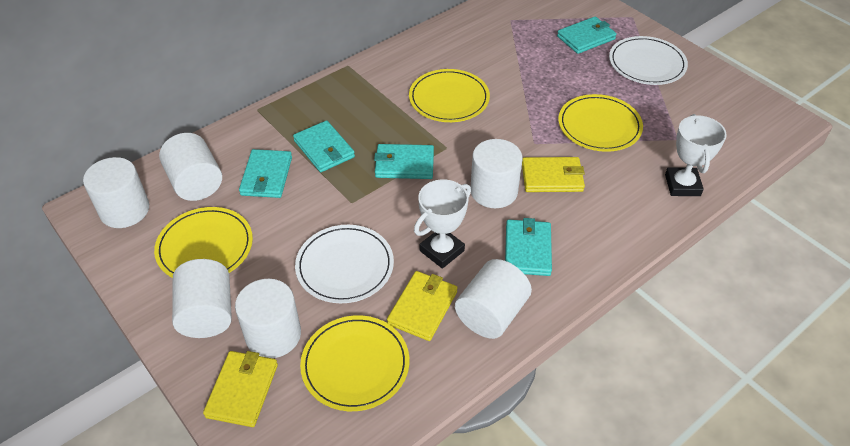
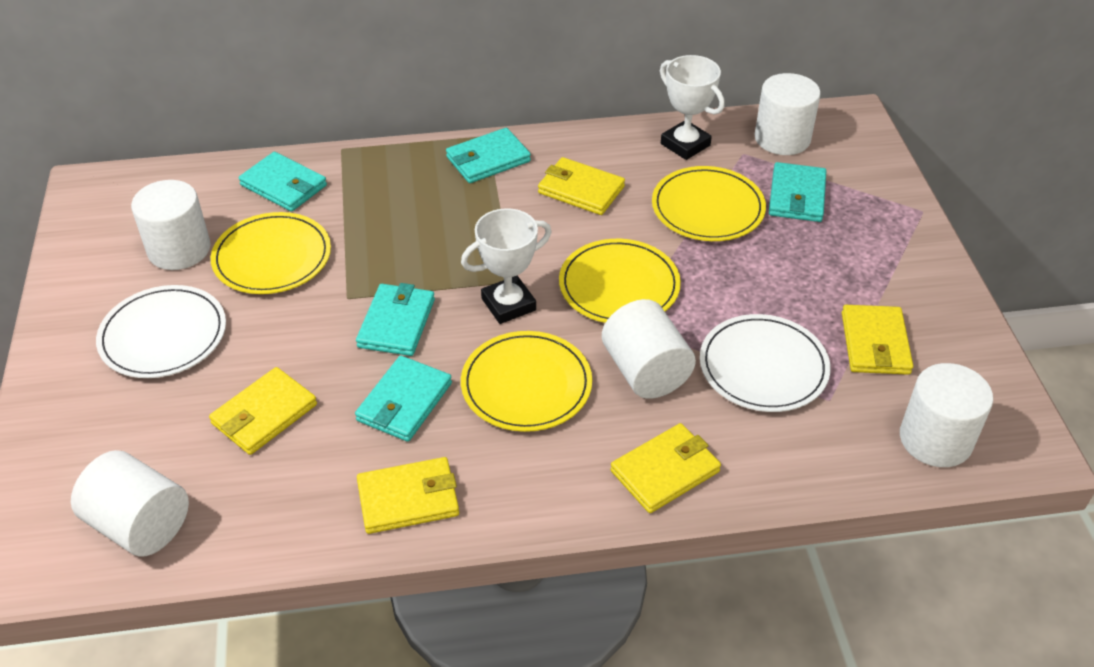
white cylinder: 6 -> 5
yellow wallet: 3 -> 5

